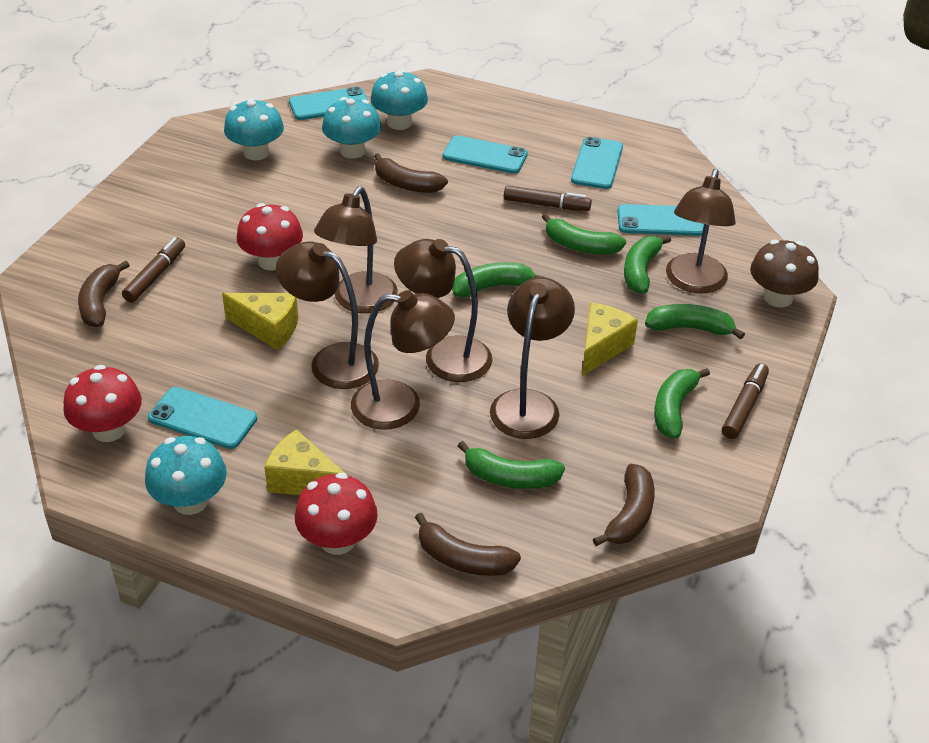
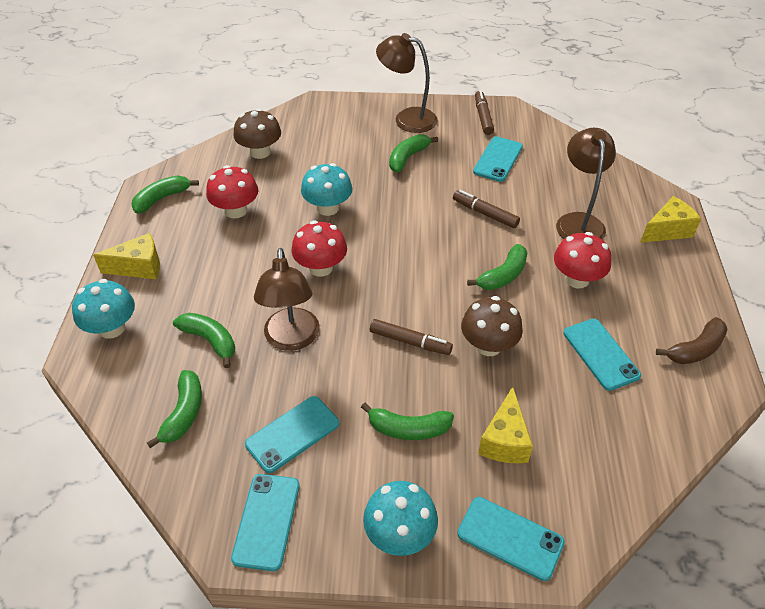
brown banana: 4 -> 1
brown lamp: 6 -> 3
brown mushroom: 1 -> 2
turquoise mushroom: 4 -> 3

